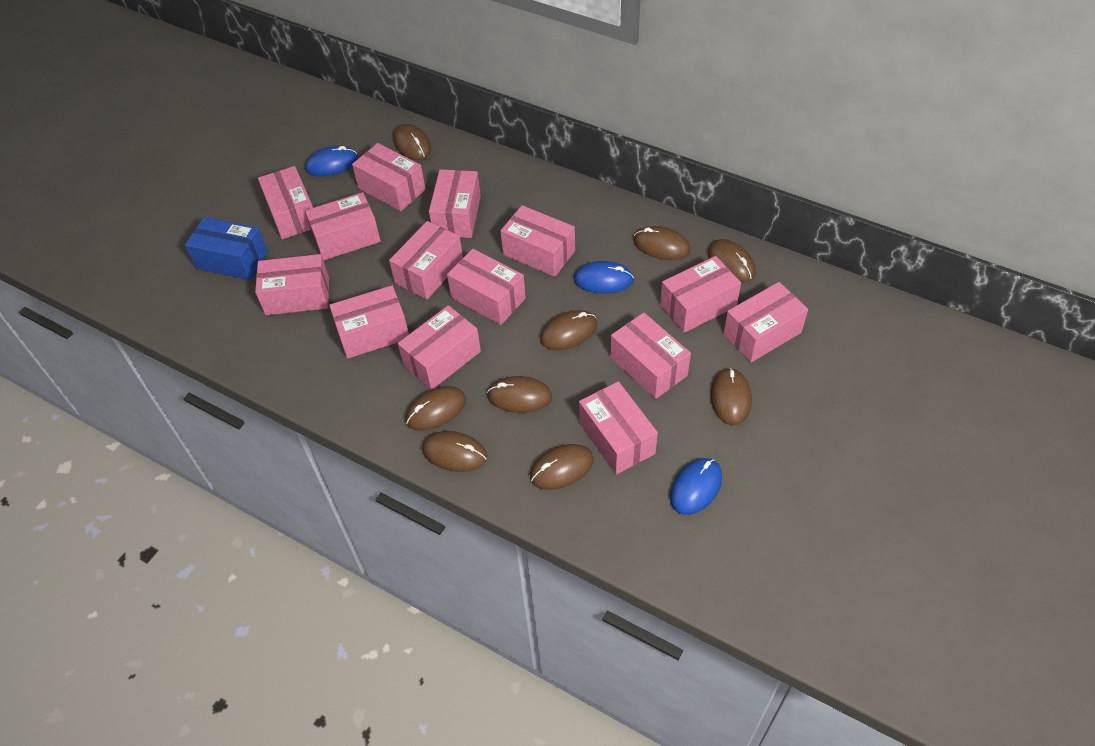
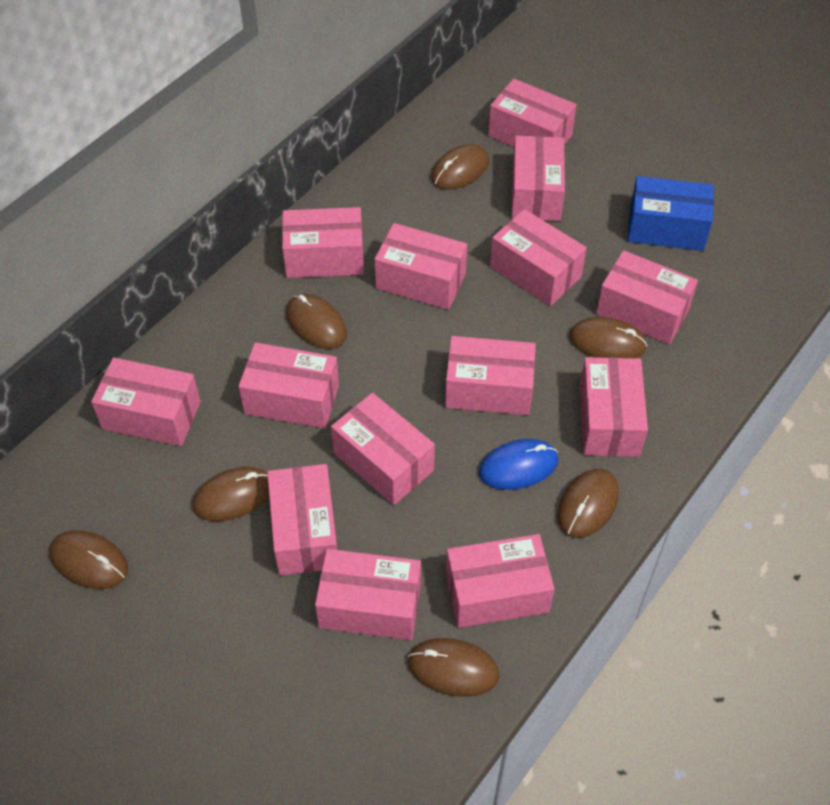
blue mouse: 3 -> 1
brown mouse: 9 -> 7

